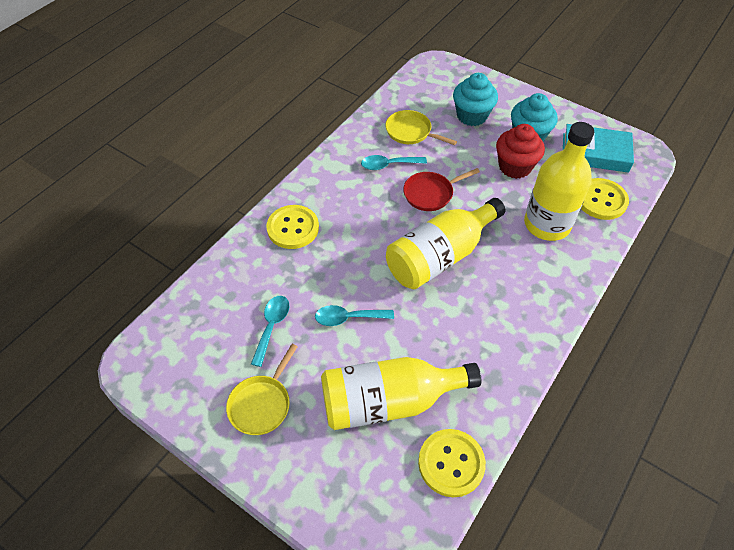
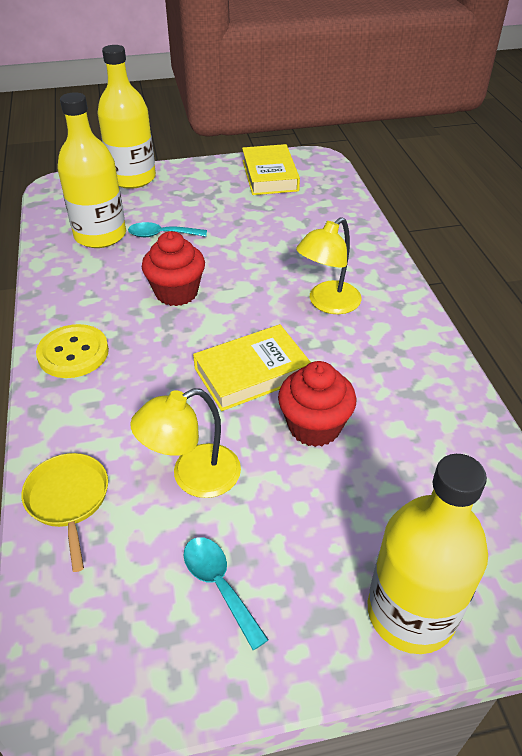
red cupcake: 1 -> 2
red pan: 1 -> 0
turquoise book: 1 -> 0
turquoise cupcake: 2 -> 0
turquoise spoon: 3 -> 2
yellow book: 0 -> 2
yellow button: 3 -> 1
yellow lamp: 0 -> 2
yellow pan: 2 -> 1

